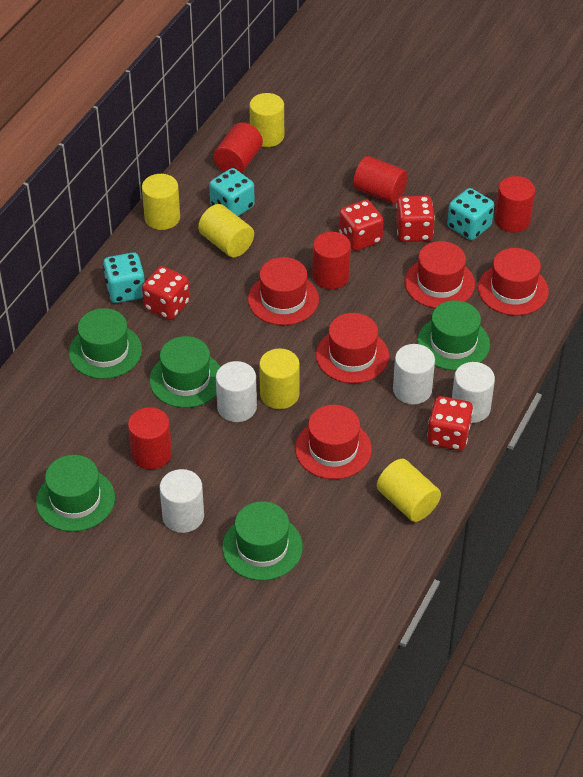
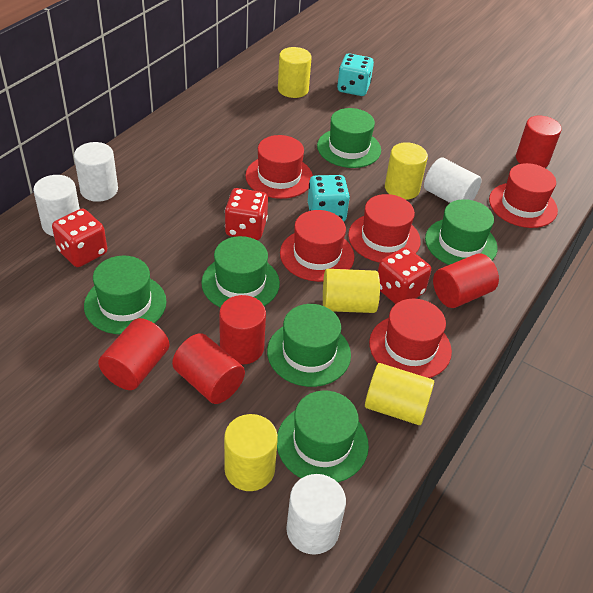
green hat: 5 -> 6
red dice: 4 -> 3
turquoise dice: 3 -> 2

